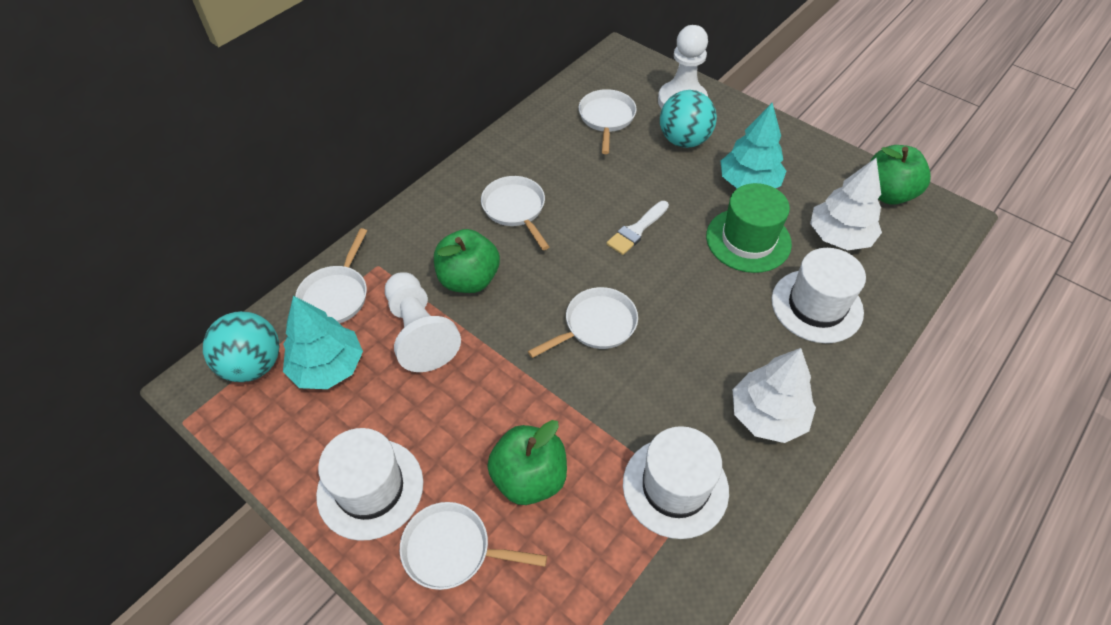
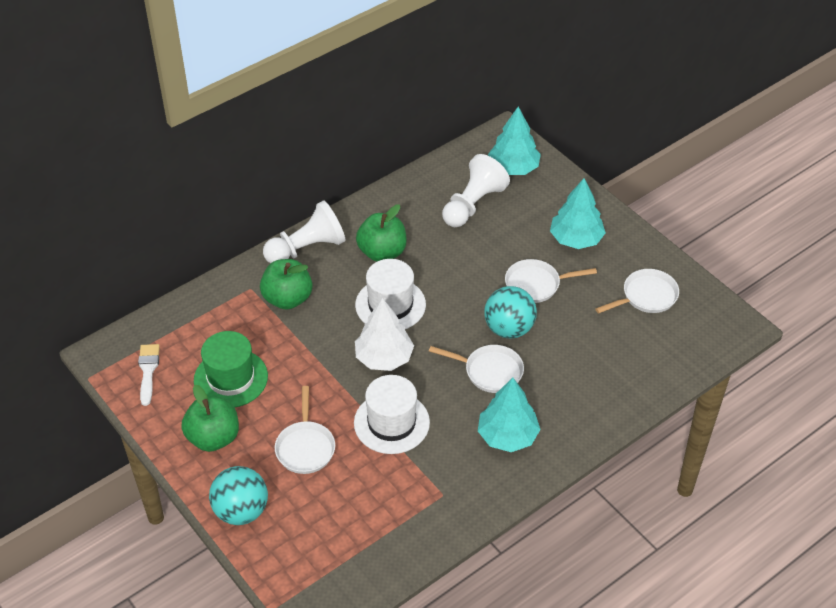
turquoise tree: 2 -> 3
white hat: 3 -> 2
white pan: 5 -> 4
white tree: 2 -> 1

